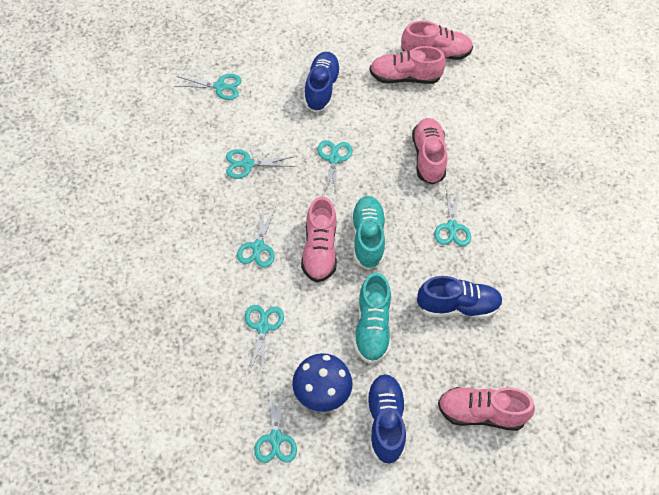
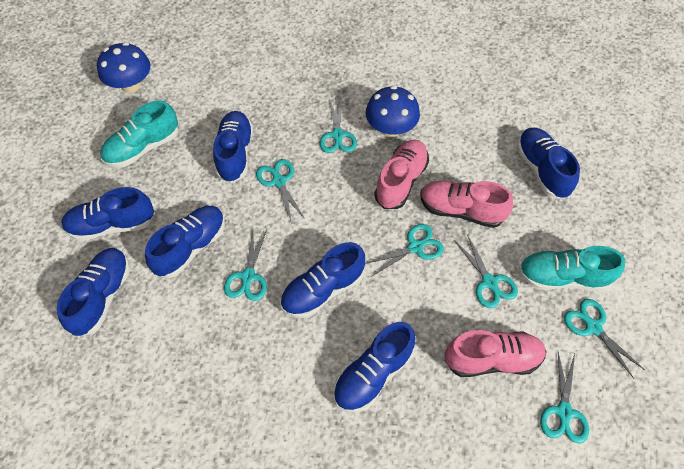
blue mushroom: 1 -> 2
blue shoe: 3 -> 7
pink shoe: 5 -> 3

